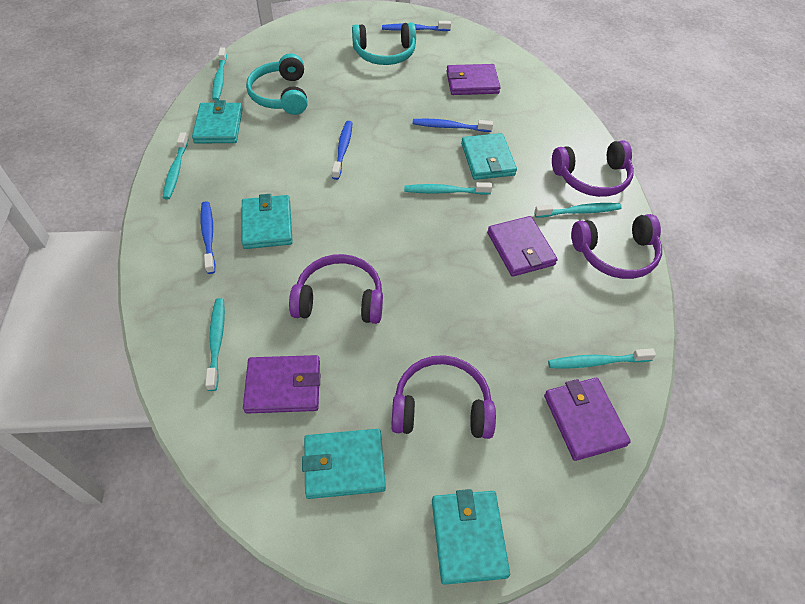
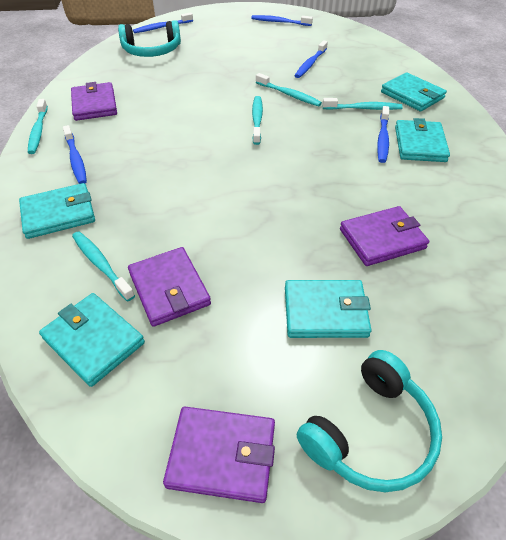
blue toothbrush: 4 -> 5
purple headphones: 4 -> 0
turquoise toothbrush: 6 -> 5

